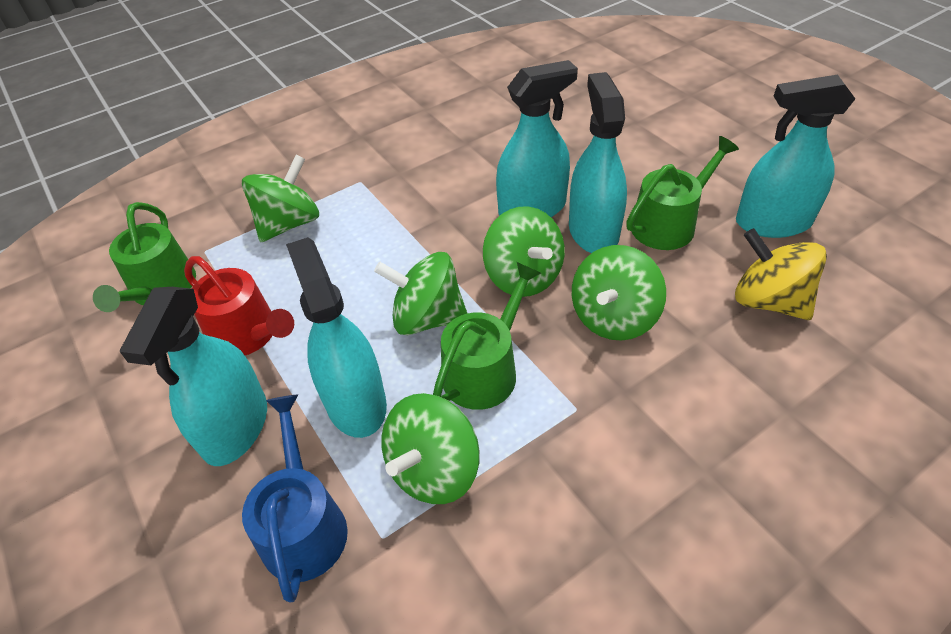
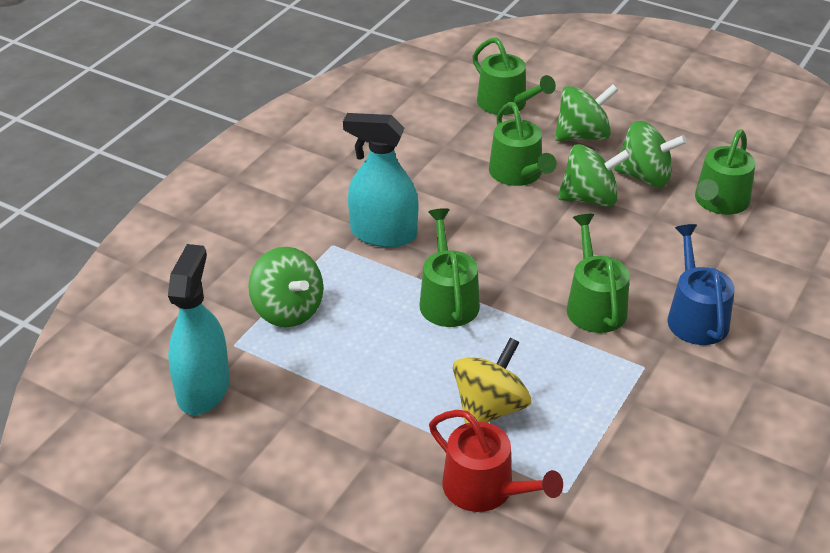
green spinning top: 5 -> 4
green watering can: 3 -> 5
turquoise spray bottle: 5 -> 2

